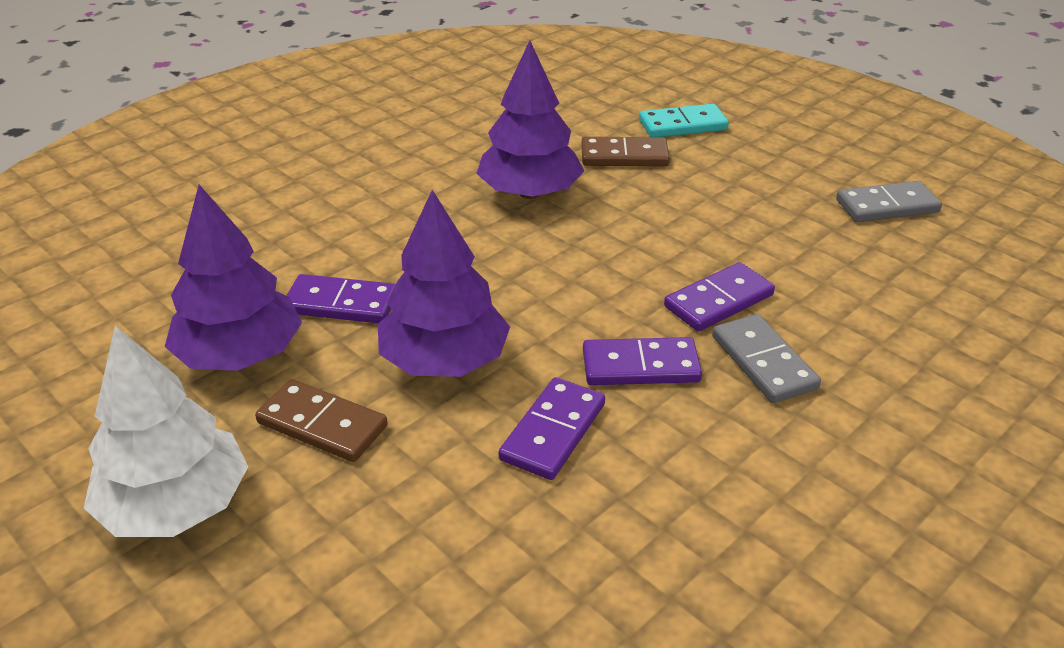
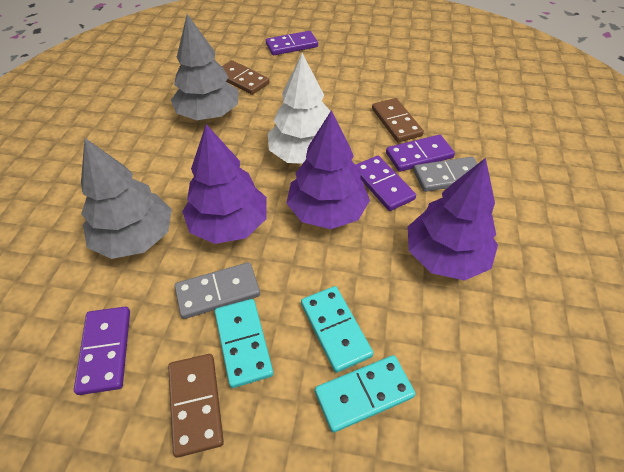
brown domino: 2 -> 3
grey tree: 0 -> 2
turquoise domino: 1 -> 3

